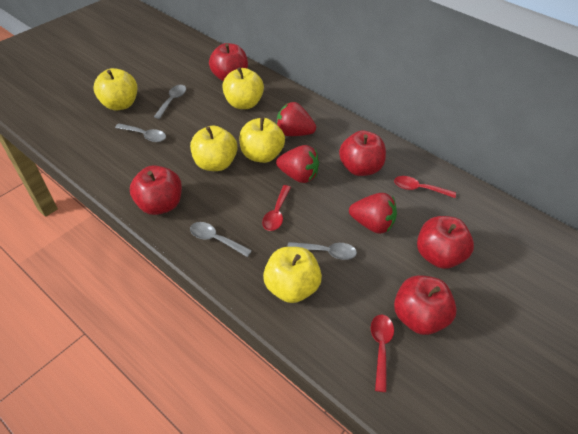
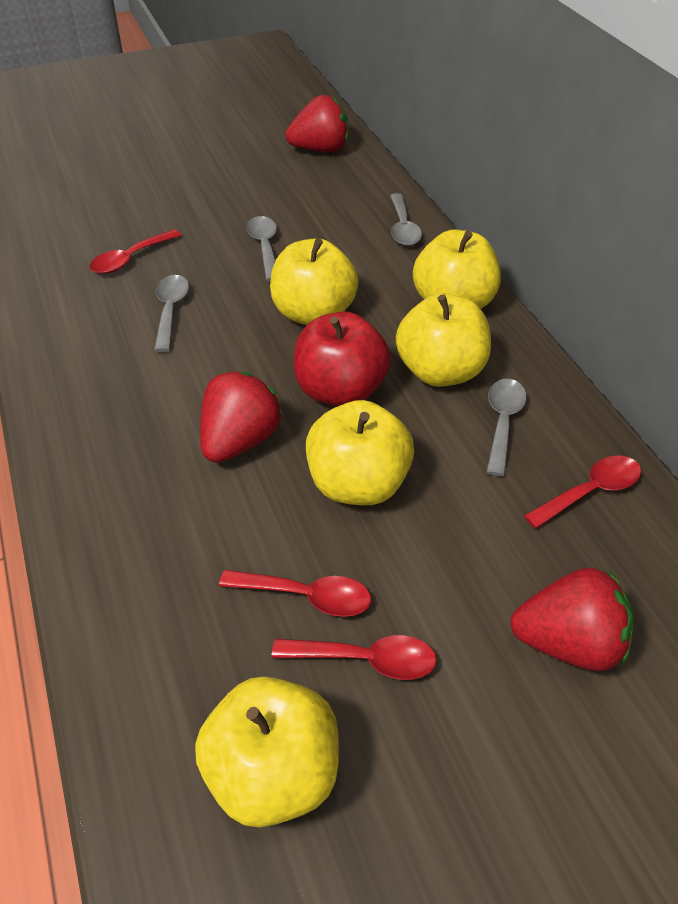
red apple: 5 -> 1
red spoon: 3 -> 4

